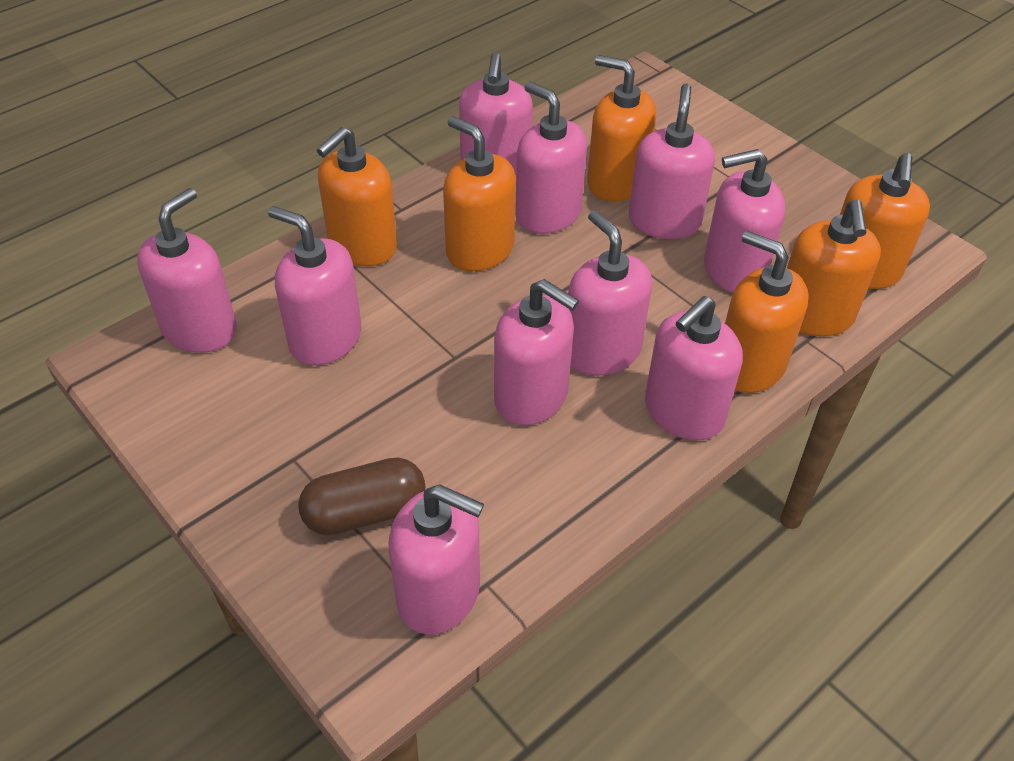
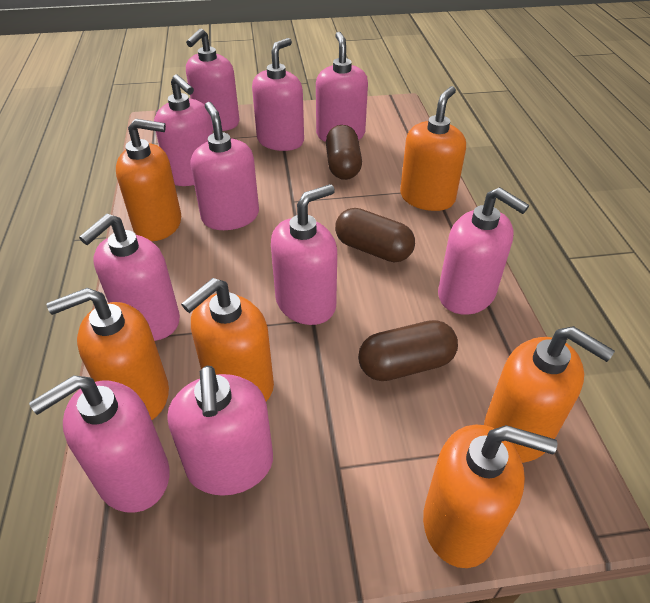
brown capsule: 1 -> 3

